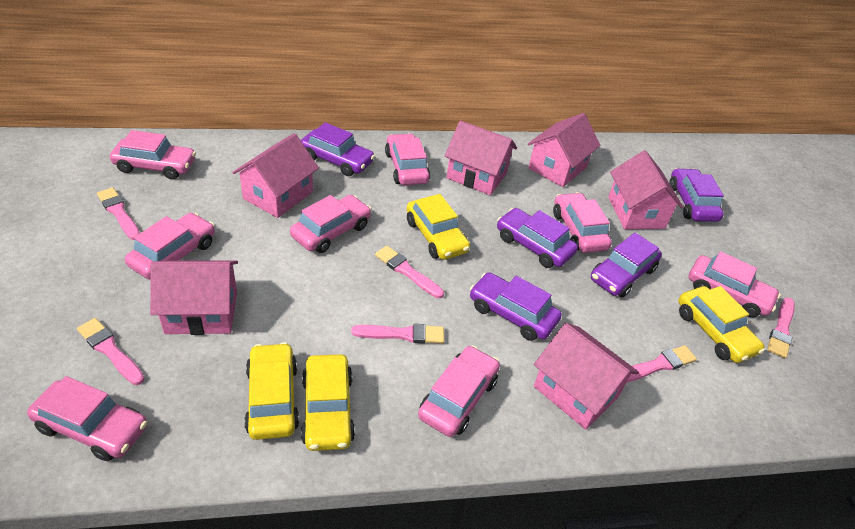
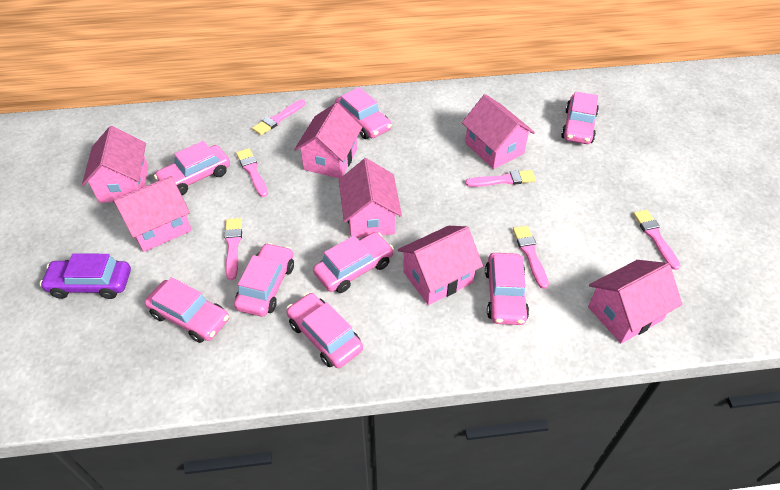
pink house: 6 -> 7
purple car: 5 -> 1
yellow car: 4 -> 0

